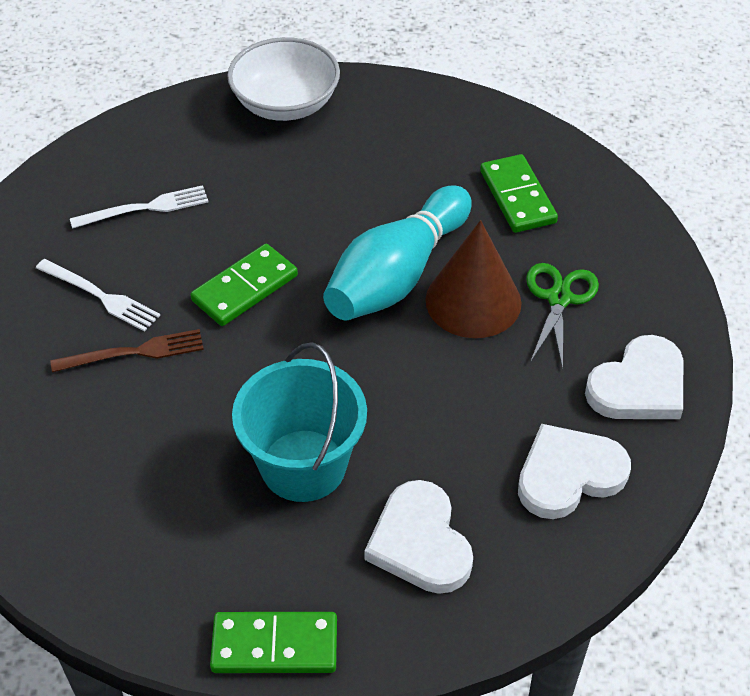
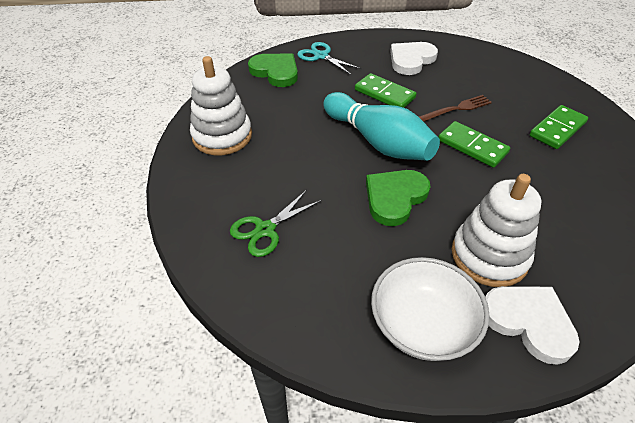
brown cone: 1 -> 0
green heart: 0 -> 2
turquoise bucket: 1 -> 0
turquoise scissors: 0 -> 1
white fork: 2 -> 0
white heart: 3 -> 2
white stacking toy: 0 -> 2

